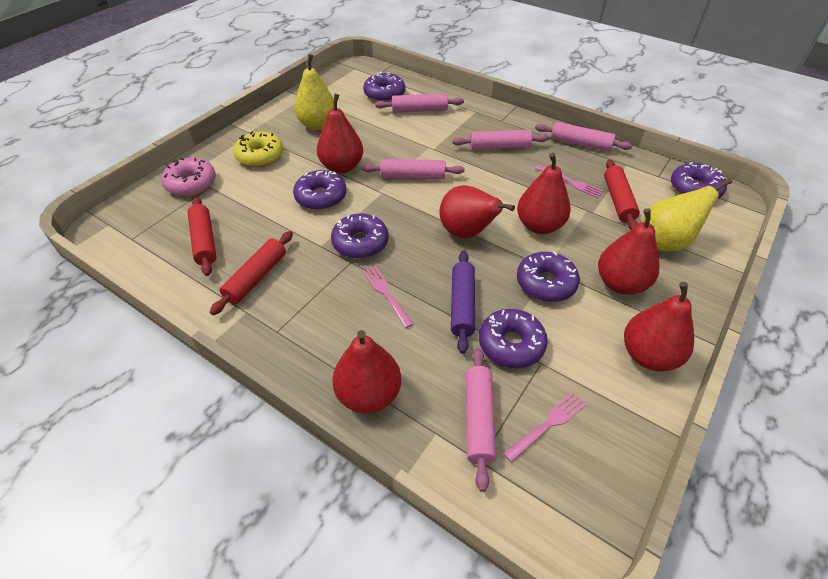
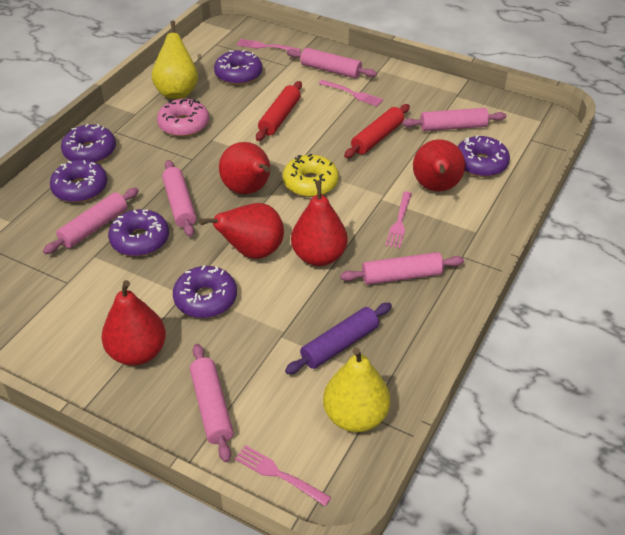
pink fork: 3 -> 4
pink rolling pin: 5 -> 6
red pear: 6 -> 5
red rolling pin: 3 -> 2

